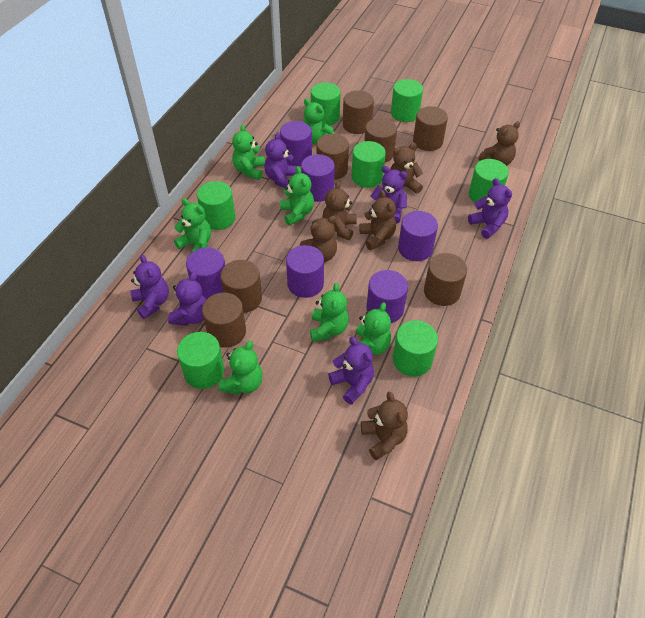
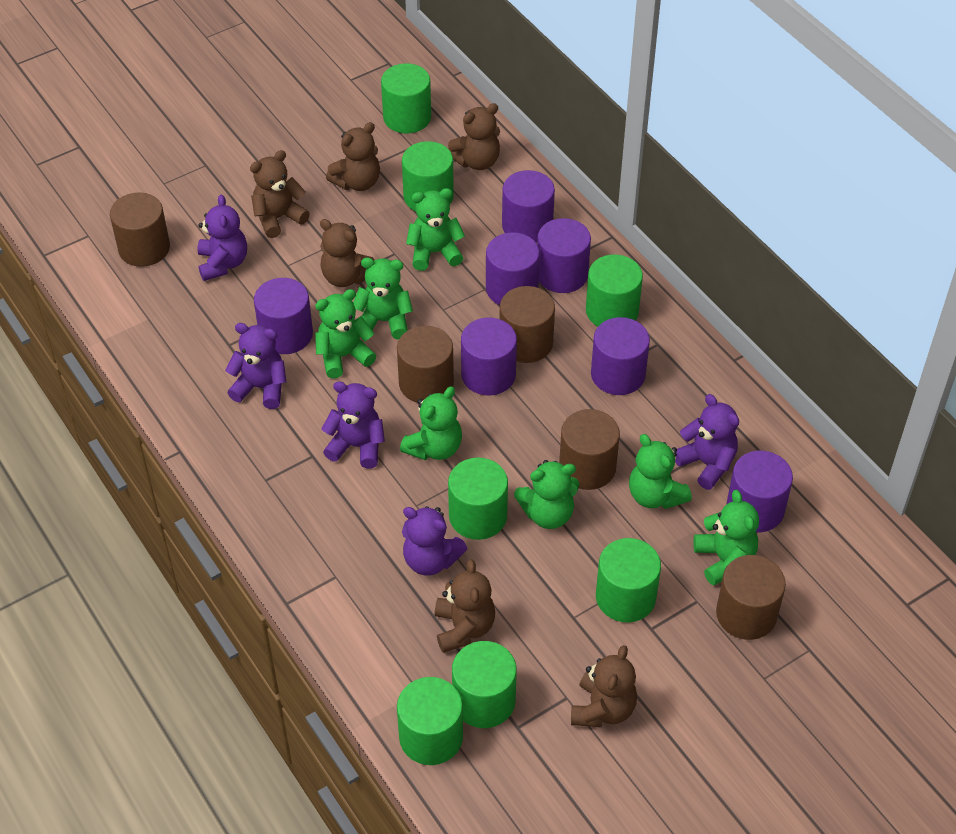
brown cylinder: 7 -> 5
purple cylinder: 6 -> 7
purple teddy bear: 6 -> 5

